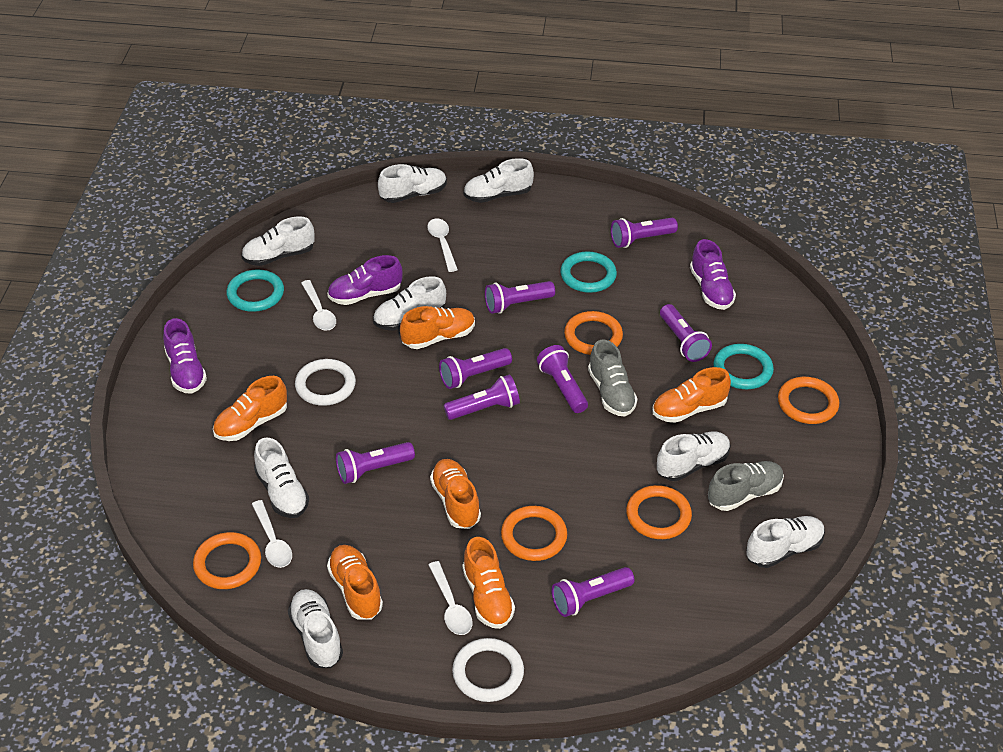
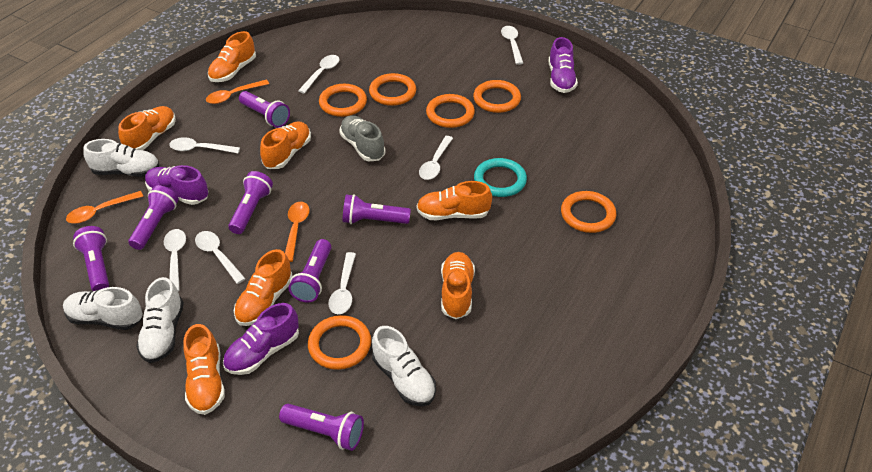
grey shoe: 2 -> 1
orange ring: 5 -> 6
orange shoe: 6 -> 7
orange spoon: 0 -> 3
purple flashlight: 8 -> 7
turquoise ring: 3 -> 1
white ring: 2 -> 0
white shoe: 8 -> 4
white spoon: 4 -> 7

